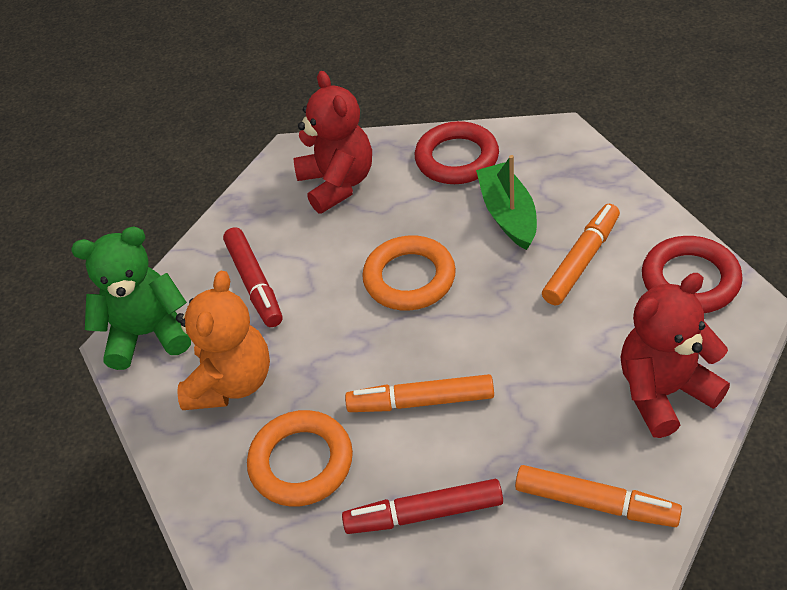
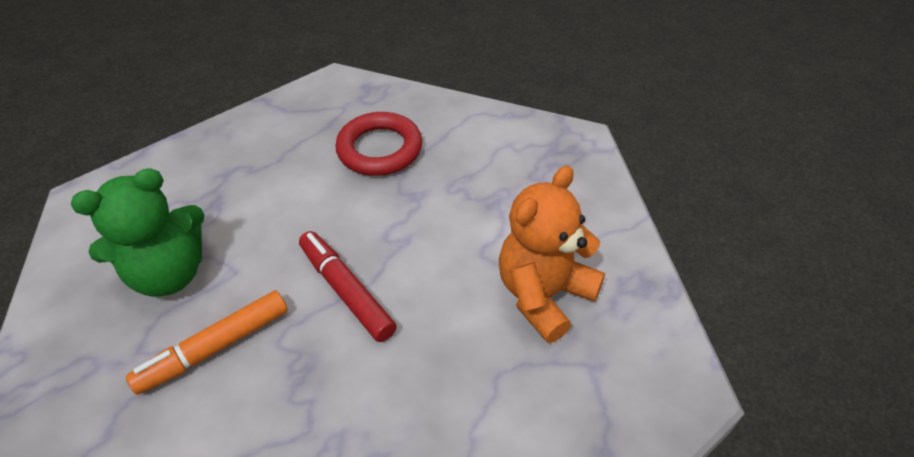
green boat: 1 -> 0
orange marker: 3 -> 1
orange ring: 2 -> 0
red marker: 2 -> 1
red ring: 2 -> 1
red teddy bear: 2 -> 0

